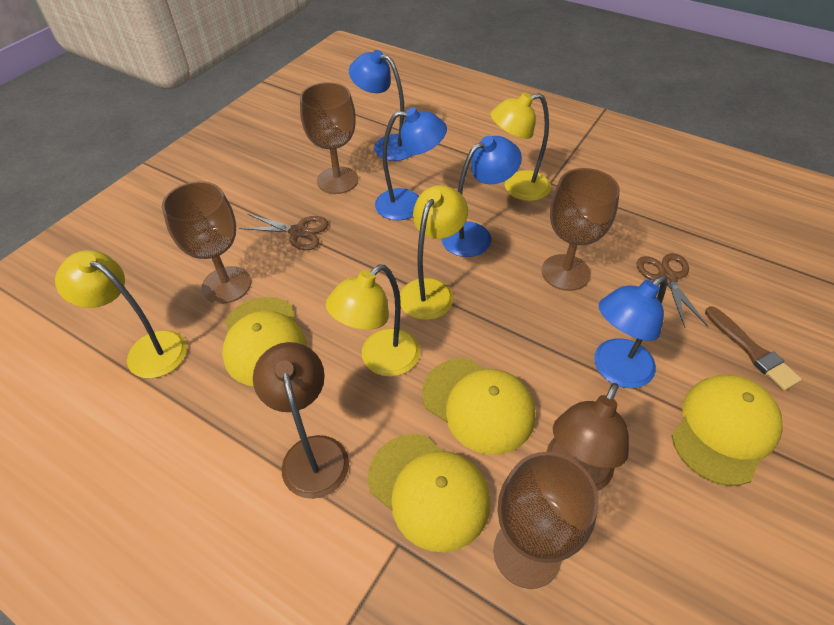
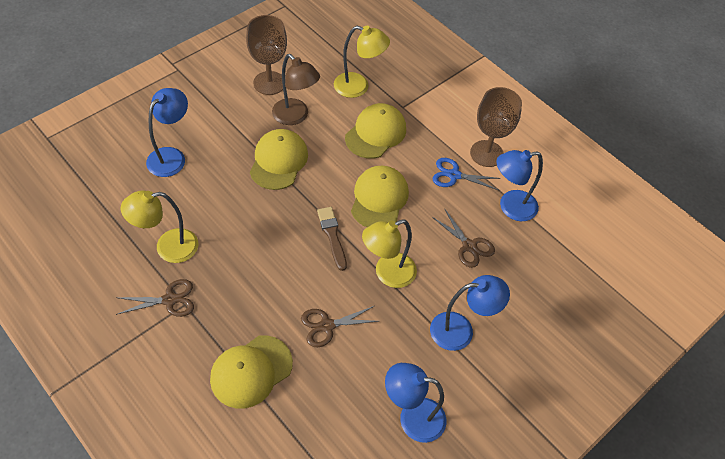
blue scissors: 0 -> 1
brown goblet: 4 -> 2
brown lamp: 2 -> 1
brown scissors: 2 -> 3
yellow lamp: 4 -> 3

